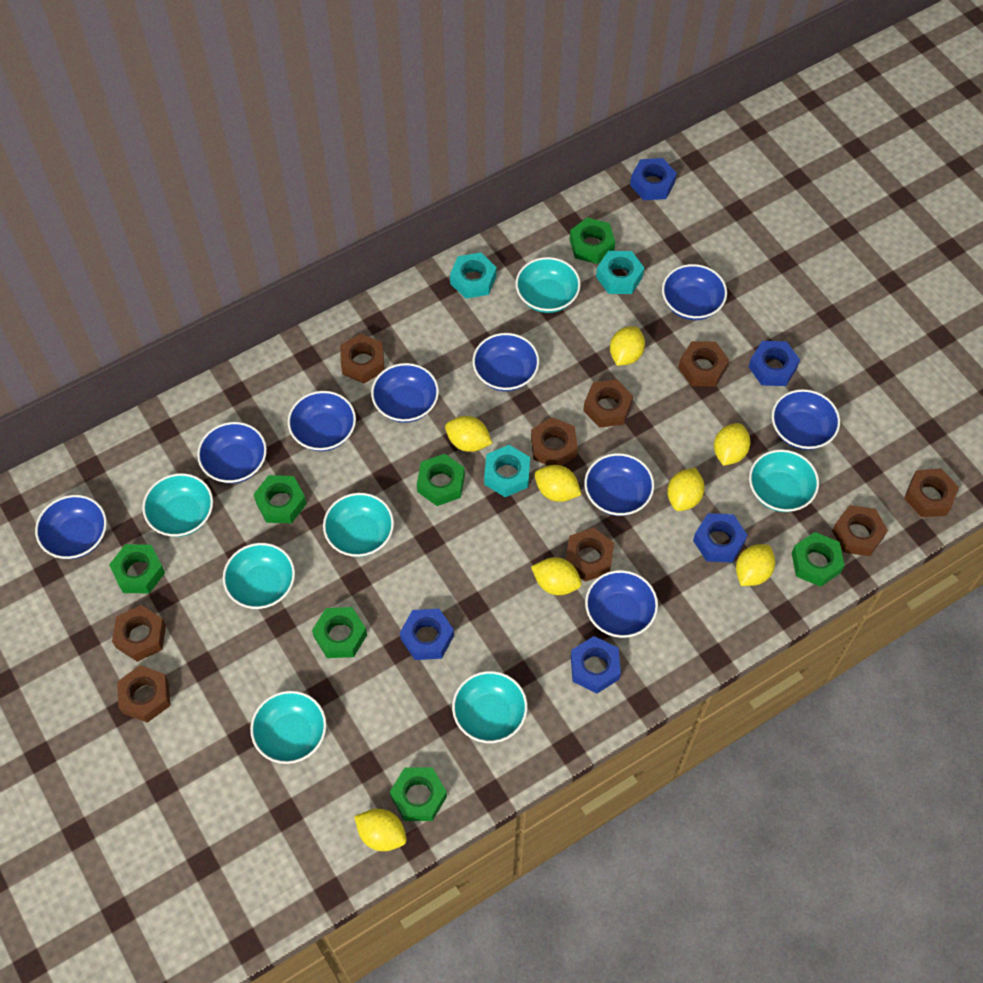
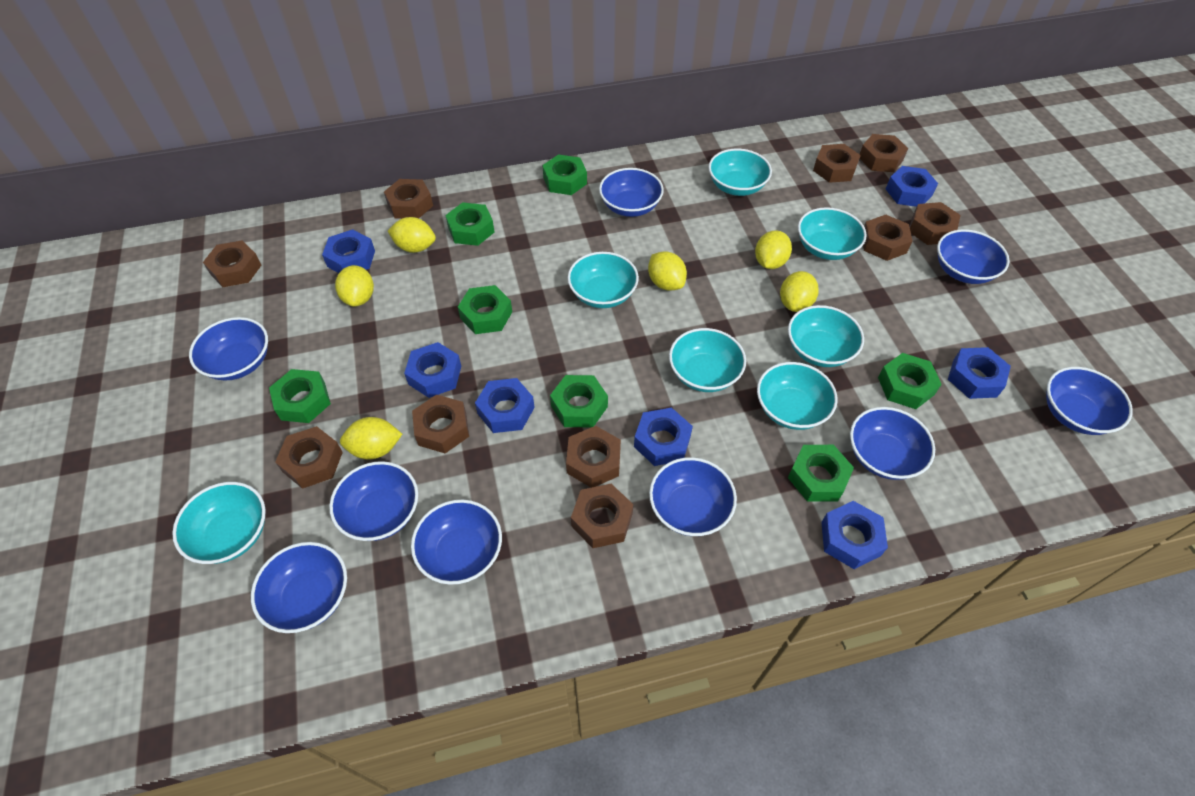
blue nut: 5 -> 7
brown nut: 9 -> 10
turquoise nut: 3 -> 0
yellow lemon: 8 -> 6

